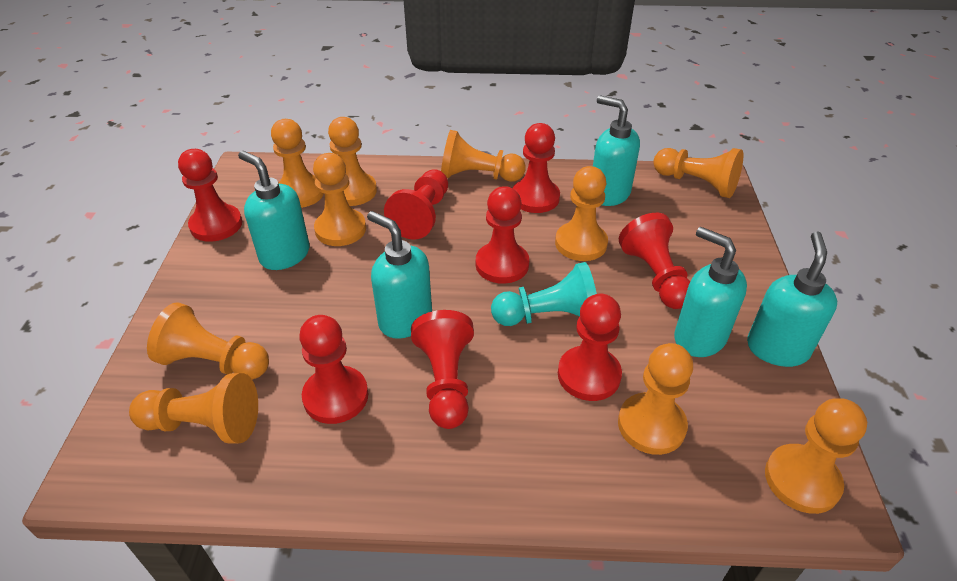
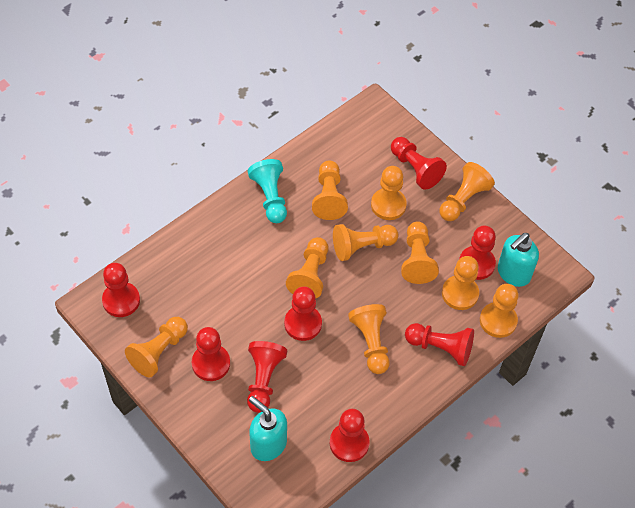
turquoise soap dispenser: 5 -> 2

